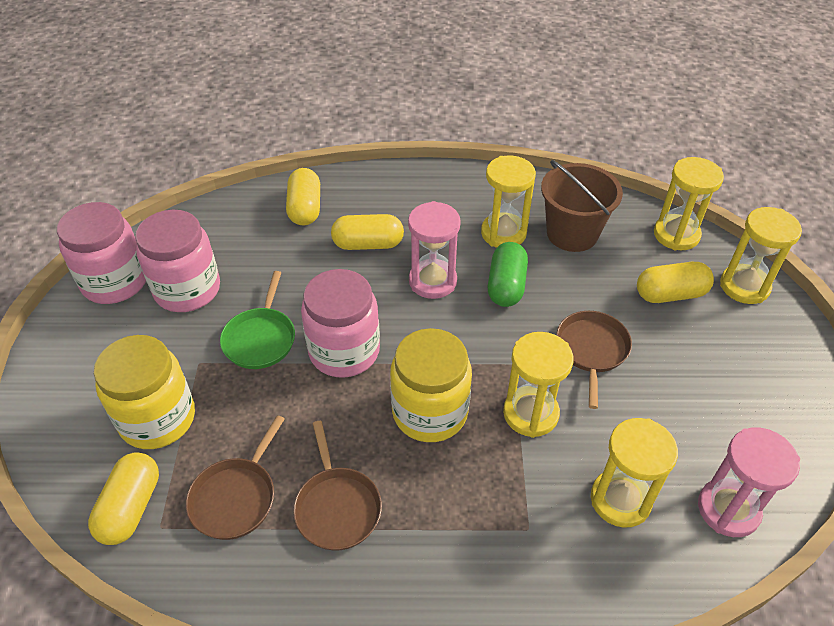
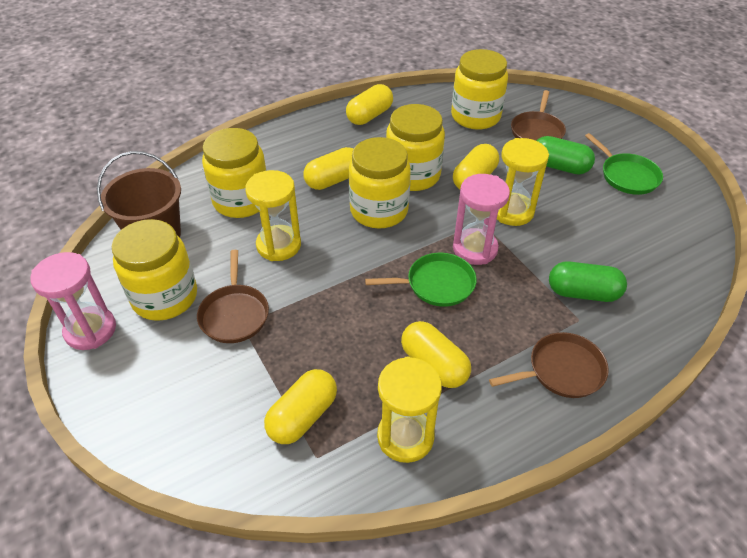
green capsule: 1 -> 2
green pan: 1 -> 2
pink jar: 3 -> 0
yellow capsule: 4 -> 5
yellow hourglass: 5 -> 3
yellow jar: 2 -> 5

